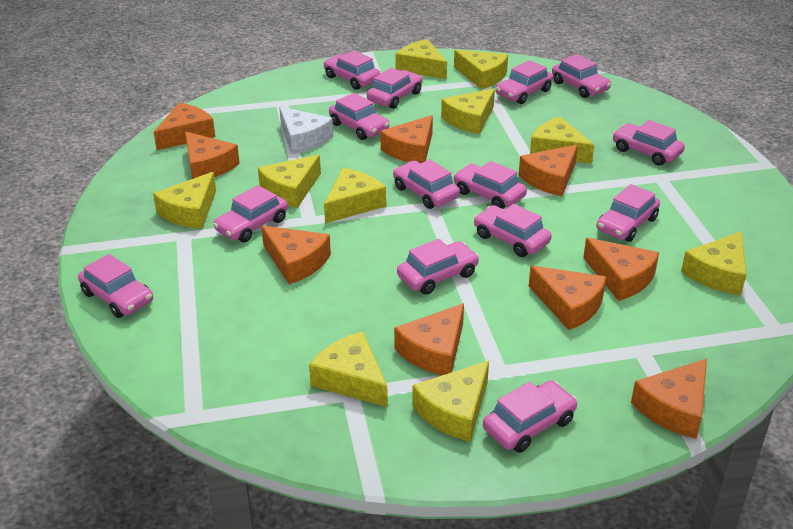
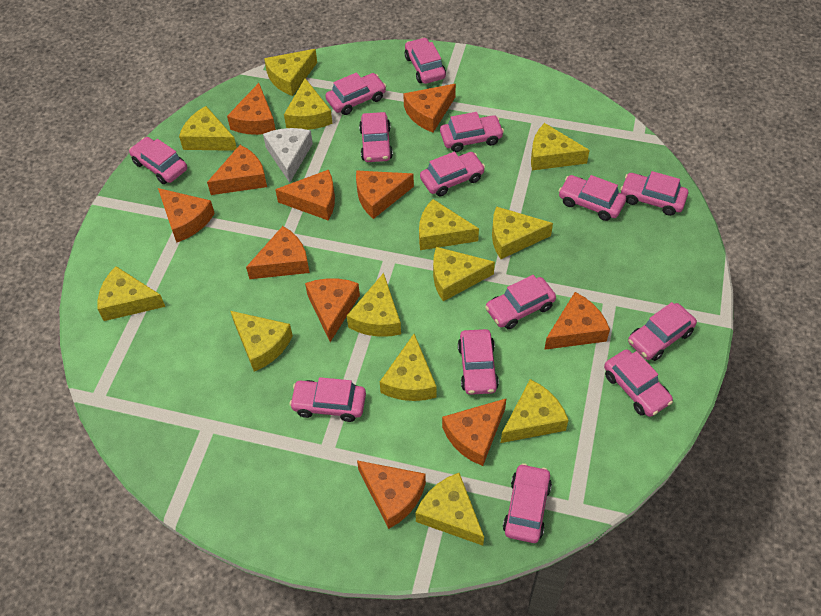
orange cheese: 9 -> 11
yellow cheese: 10 -> 13

